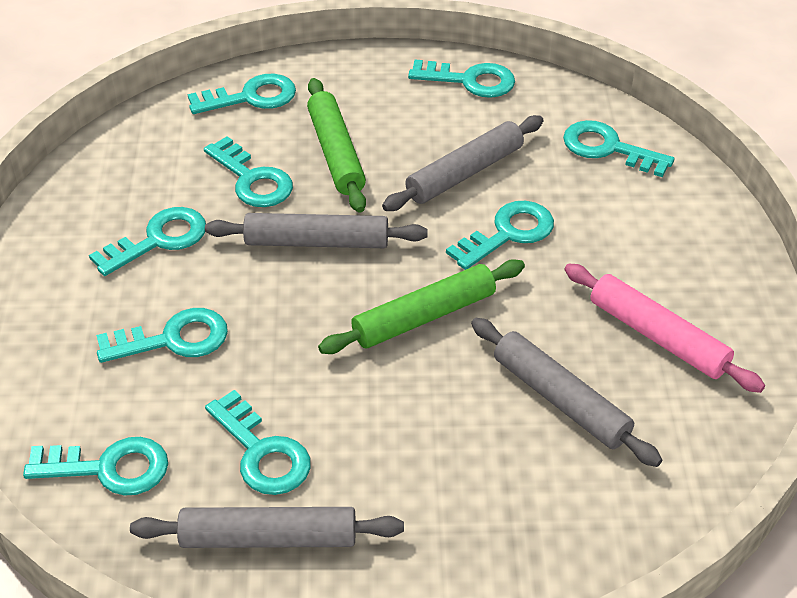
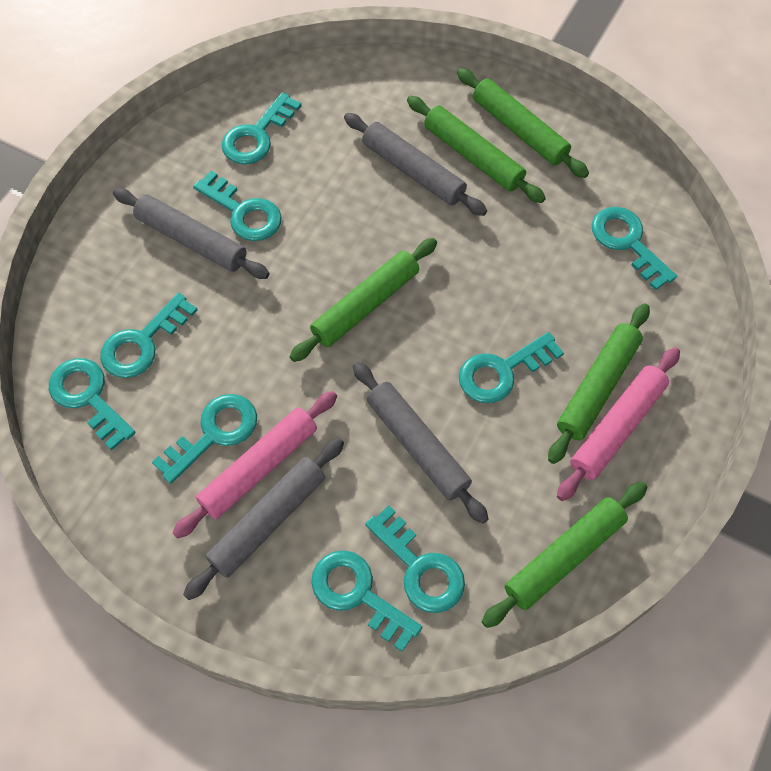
green rolling pin: 2 -> 5
pink rolling pin: 1 -> 2

